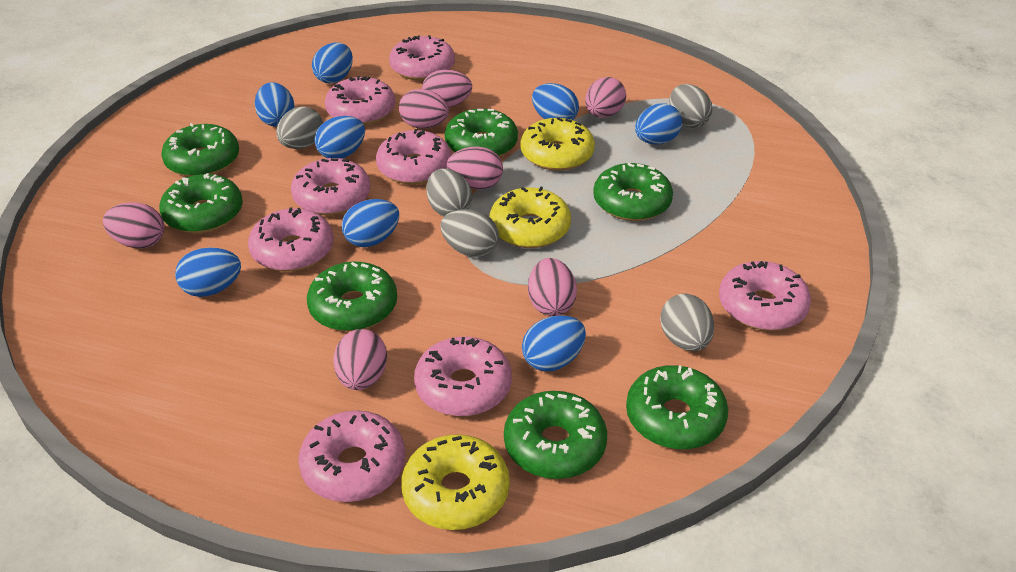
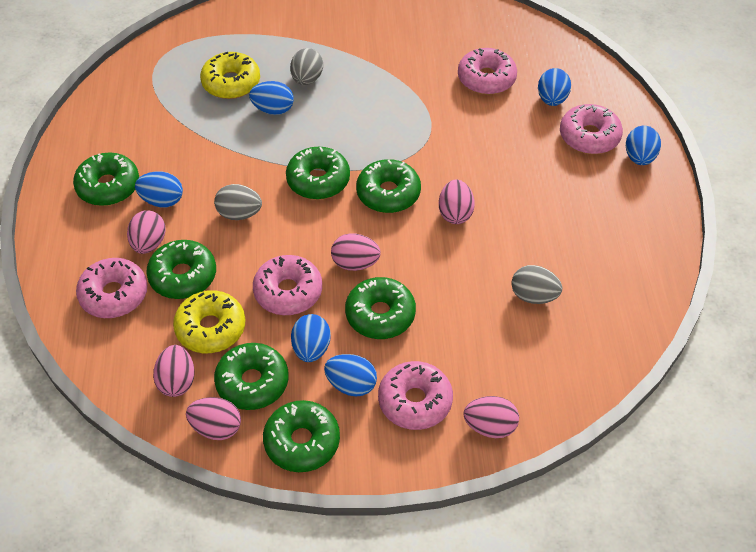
blue egg: 8 -> 6
grey egg: 5 -> 3
pink donut: 8 -> 5
pink egg: 7 -> 6
yellow donut: 3 -> 2

